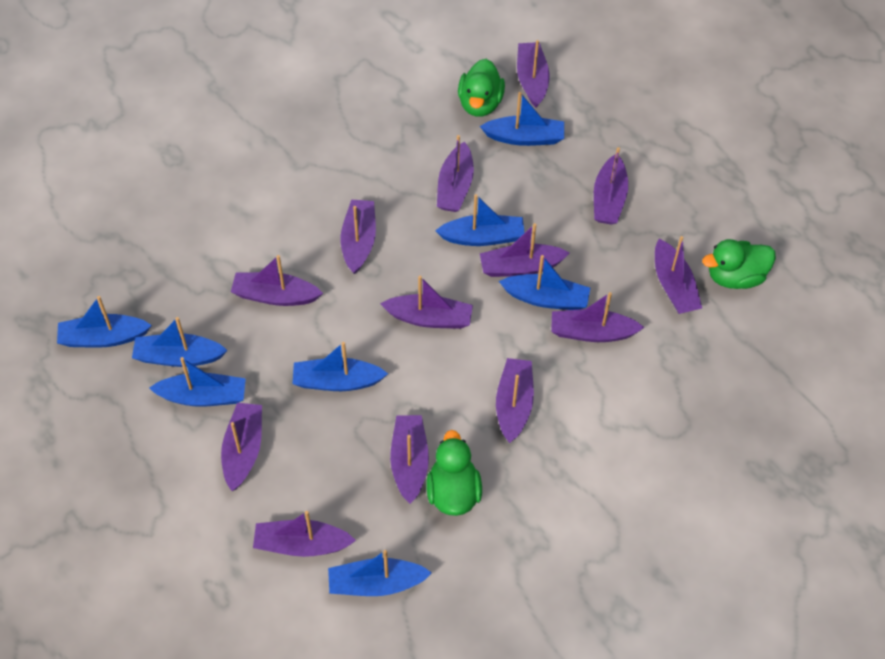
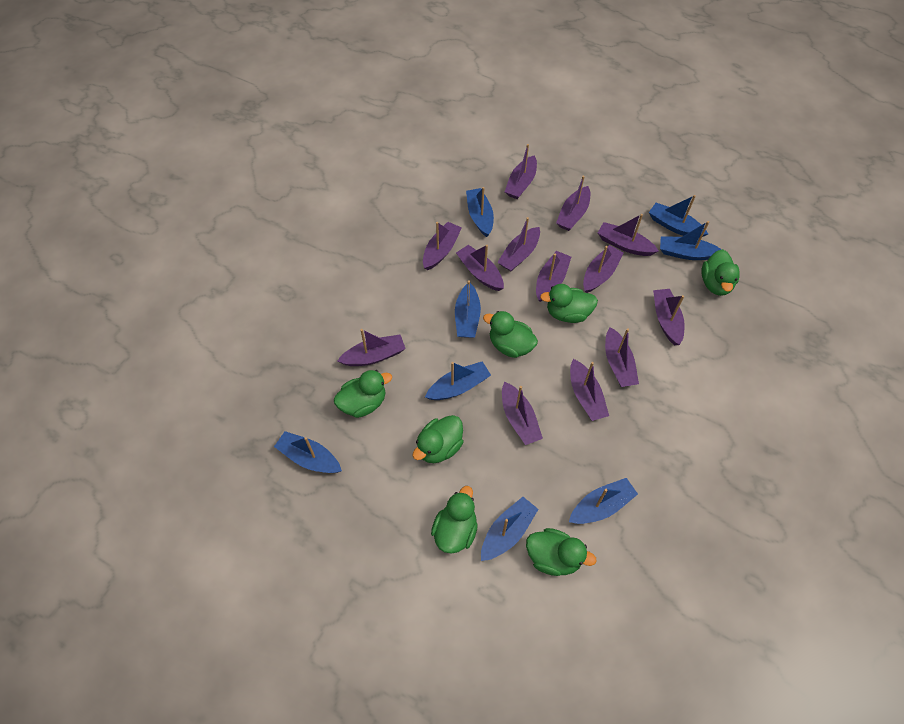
green duck: 3 -> 7

